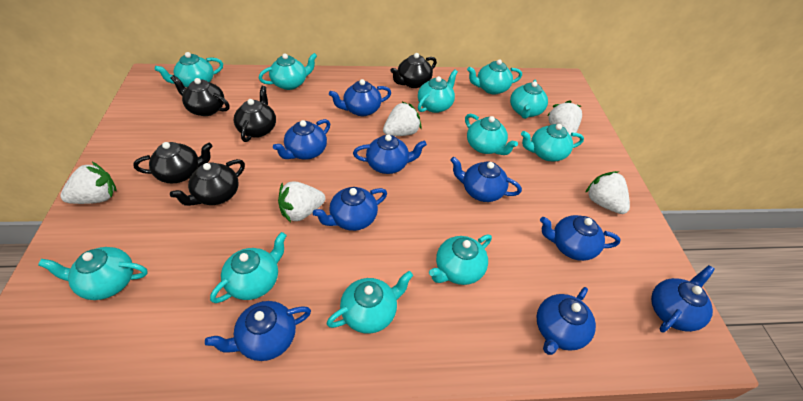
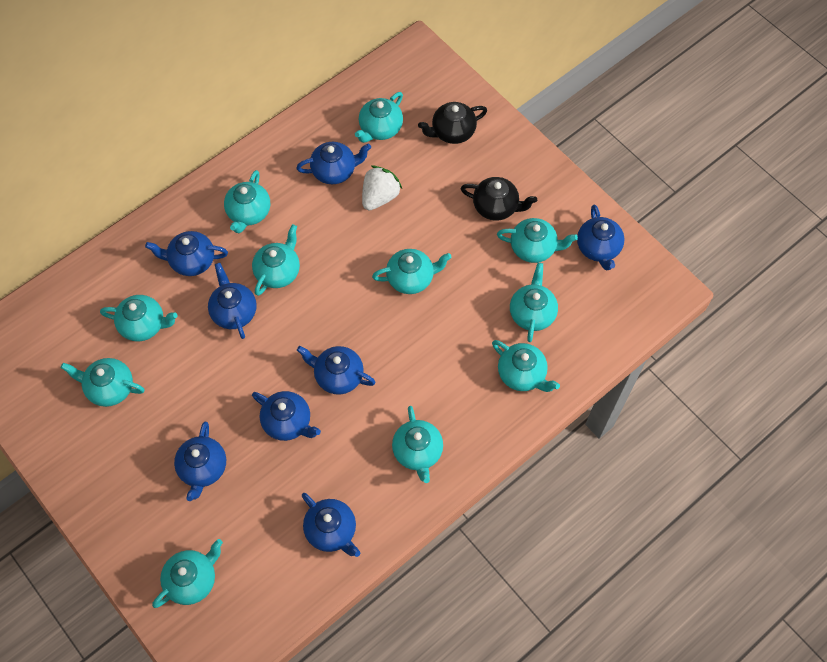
black teapot: 5 -> 2
blue teapot: 9 -> 8
white strawberry: 5 -> 1

